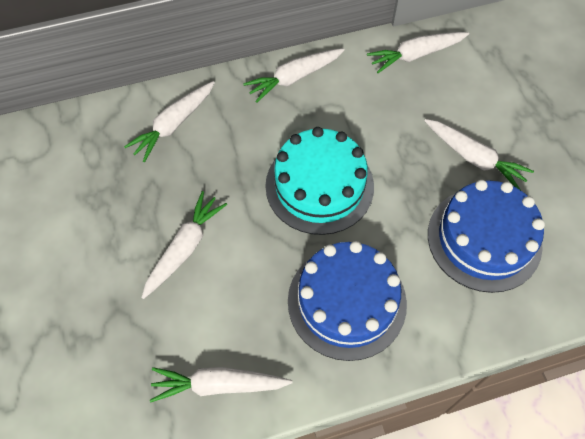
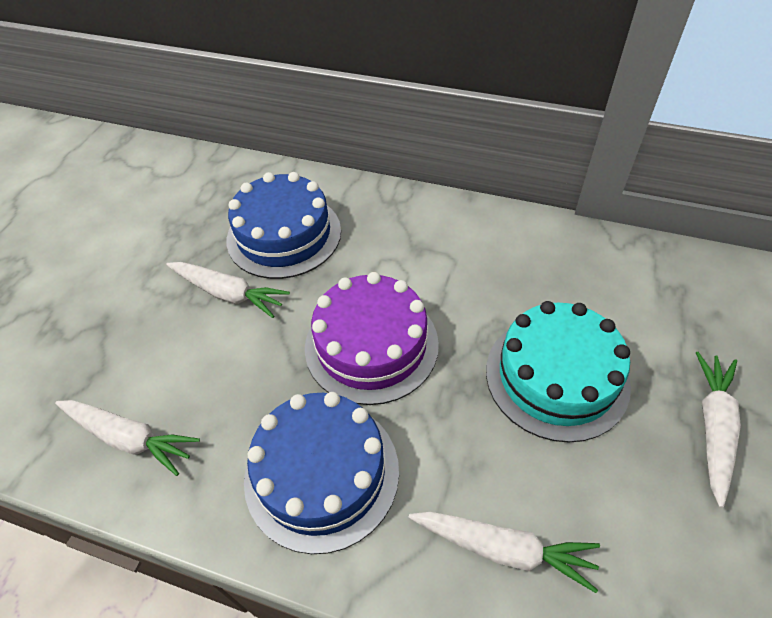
purple cake: 0 -> 1
white carrot: 6 -> 4

